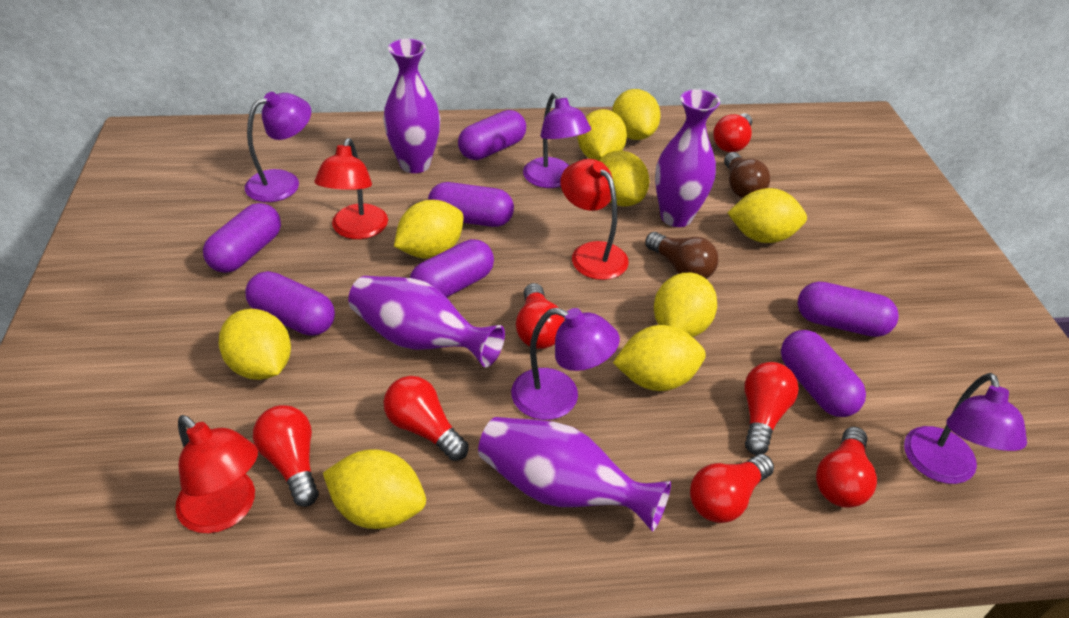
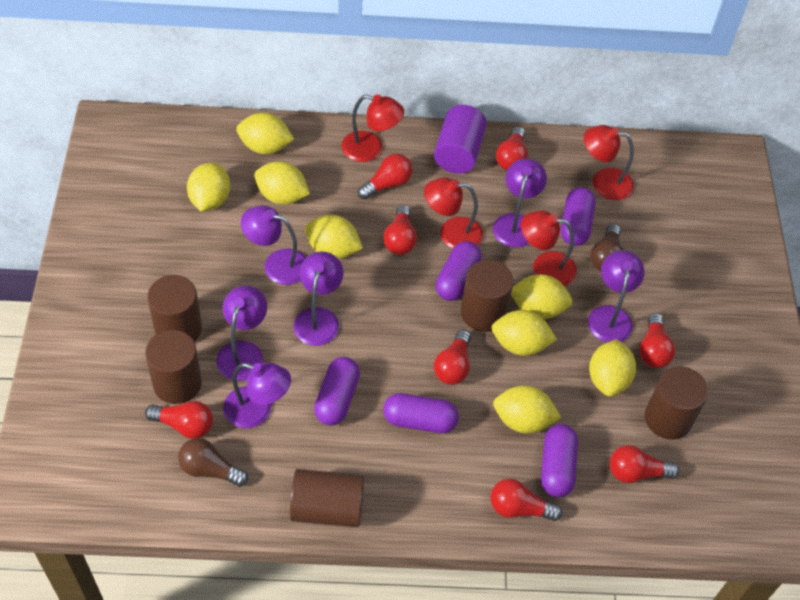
brown cylinder: 0 -> 5
purple capsule: 7 -> 5
purple cylinder: 0 -> 1
purple lamp: 4 -> 6
purple vase: 4 -> 0
red lamp: 3 -> 4
red light bulb: 7 -> 8
yellow lemon: 9 -> 8

